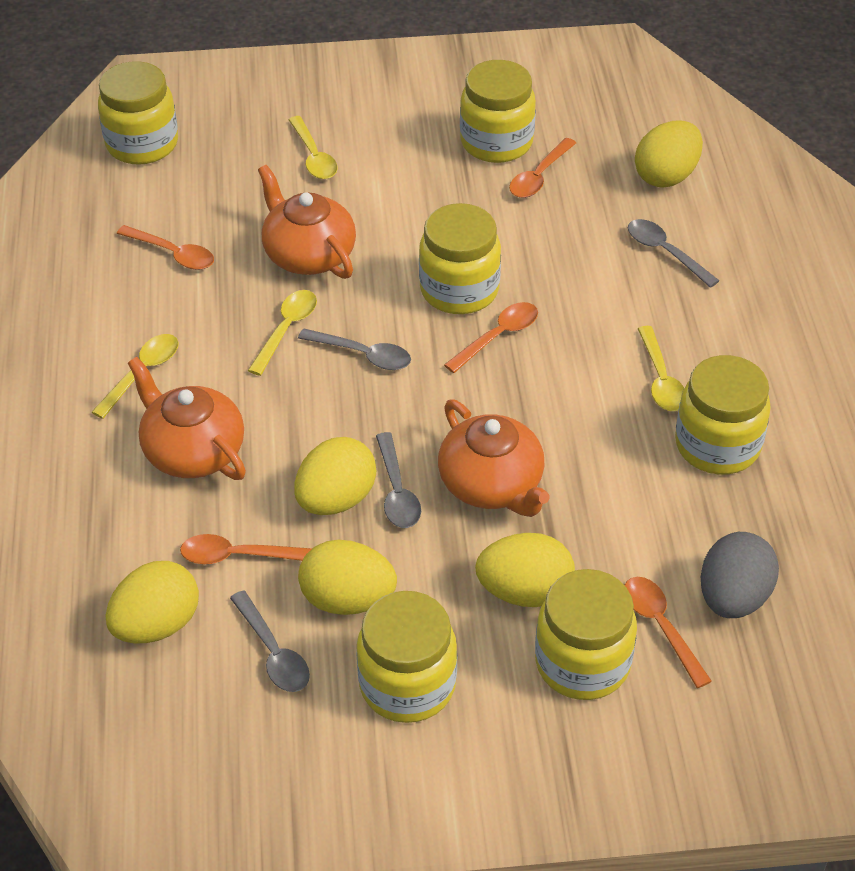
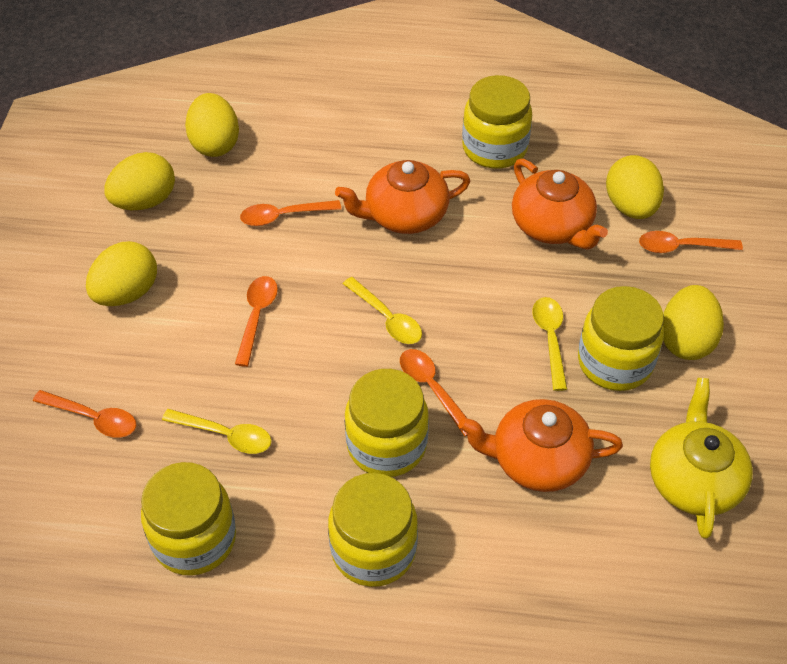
grey egg: 1 -> 0
grey spoon: 4 -> 0
yellow jar: 6 -> 5
yellow spoon: 4 -> 3
yellow teapot: 0 -> 1

